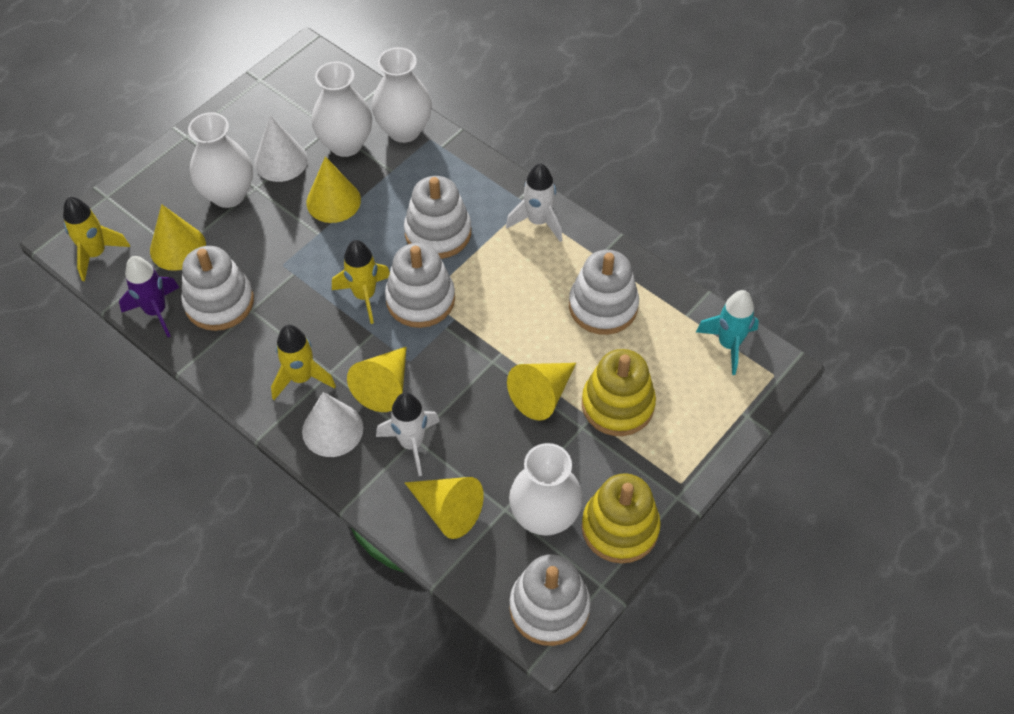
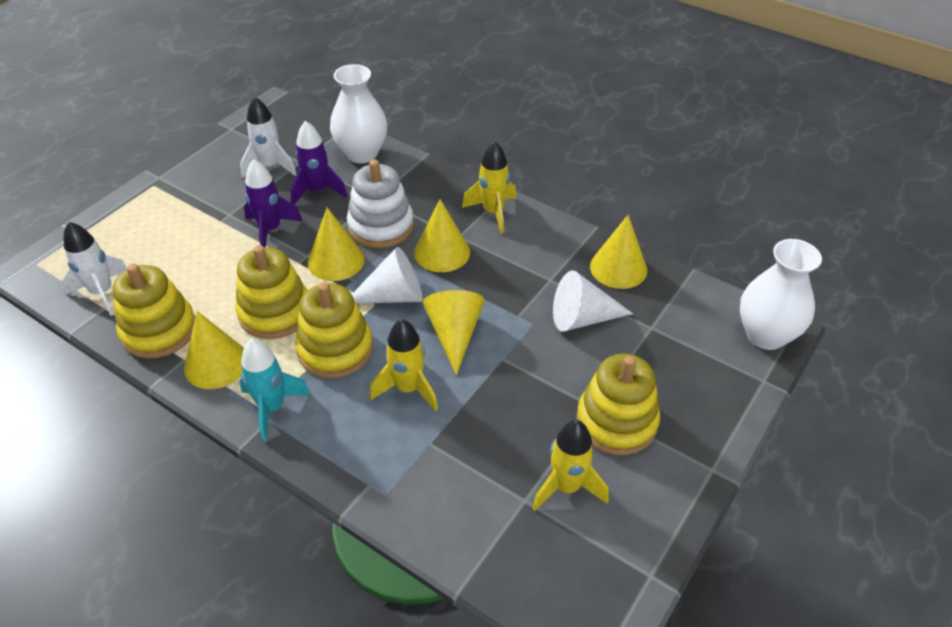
purple rocket: 1 -> 2
white stacking toy: 5 -> 1
white vase: 4 -> 2
yellow stacking toy: 2 -> 4

